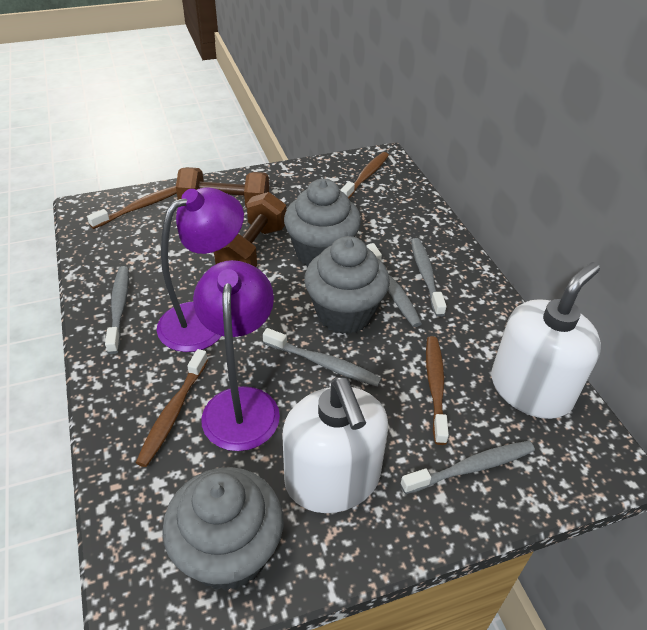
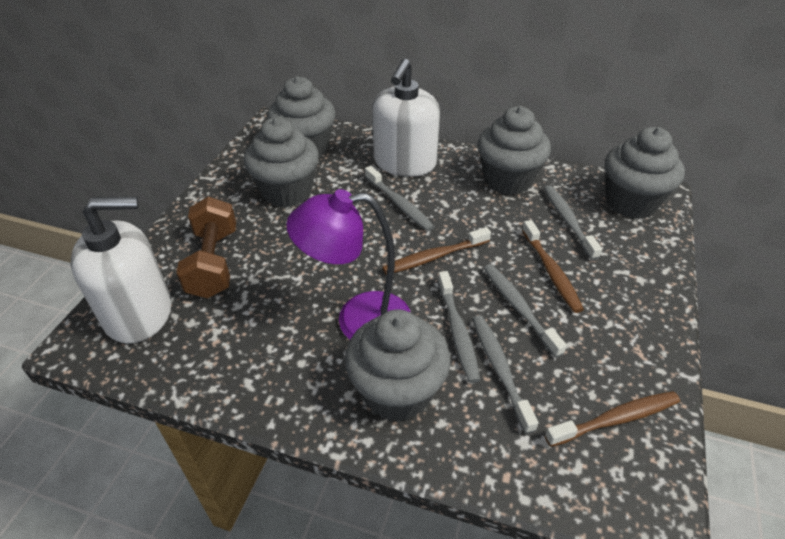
brown dumbbell: 2 -> 1
brown toothbrush: 4 -> 3
grey cupcake: 3 -> 5
purple lamp: 2 -> 1

